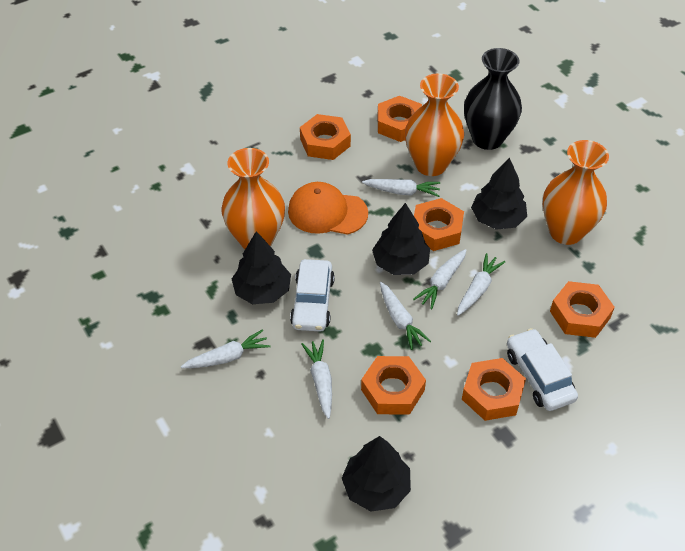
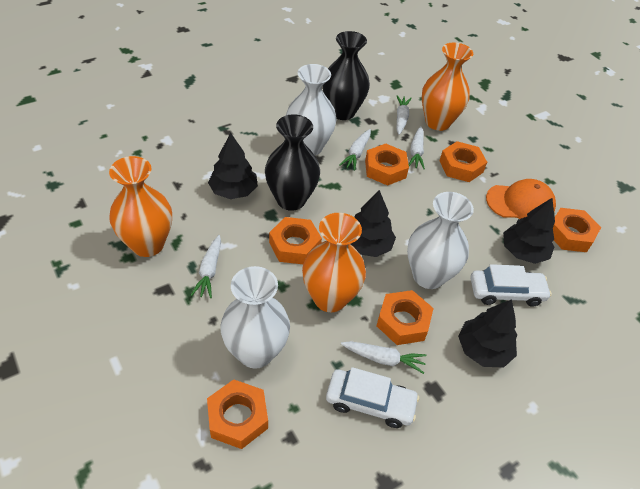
black vase: 1 -> 2
white carrot: 6 -> 5
white vase: 0 -> 3

